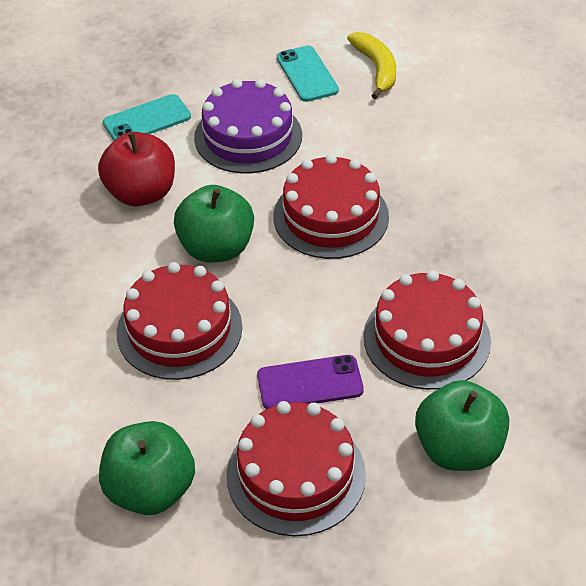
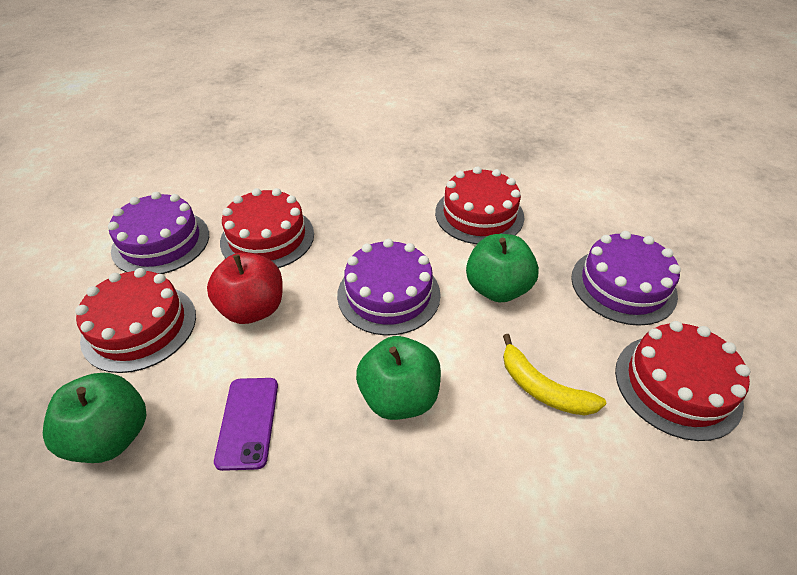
purple cake: 1 -> 3
turquoise phone: 2 -> 0

